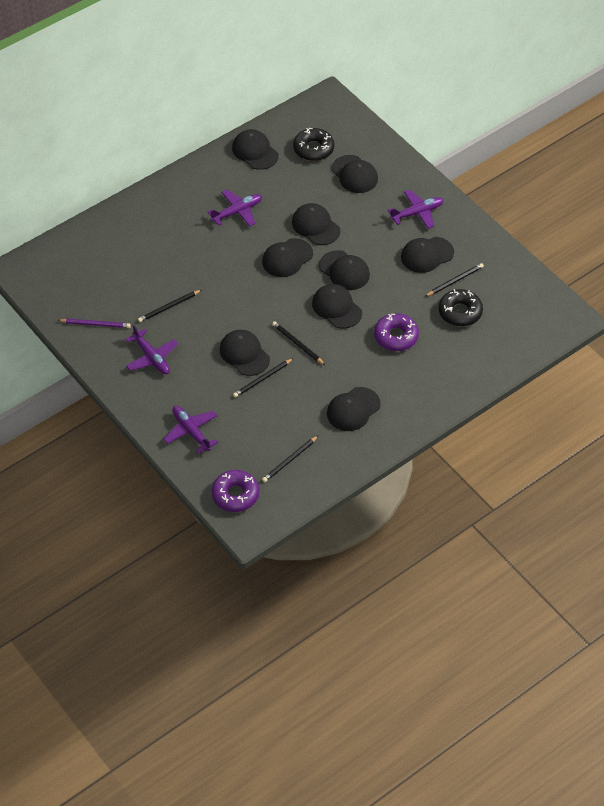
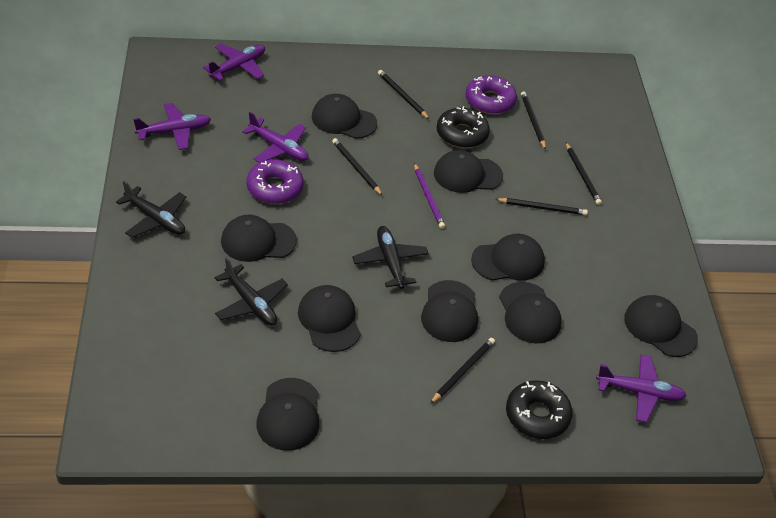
black pencil: 5 -> 6
black plane: 0 -> 3

